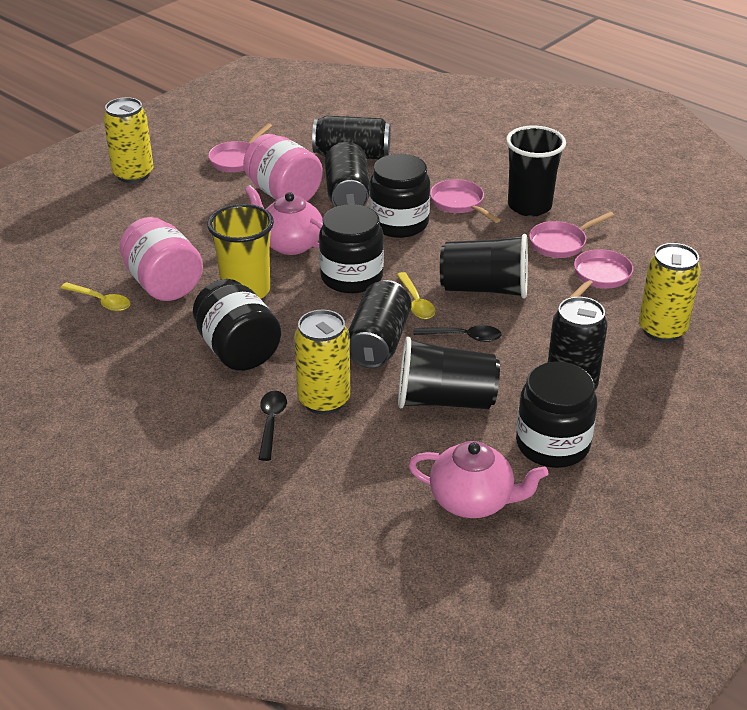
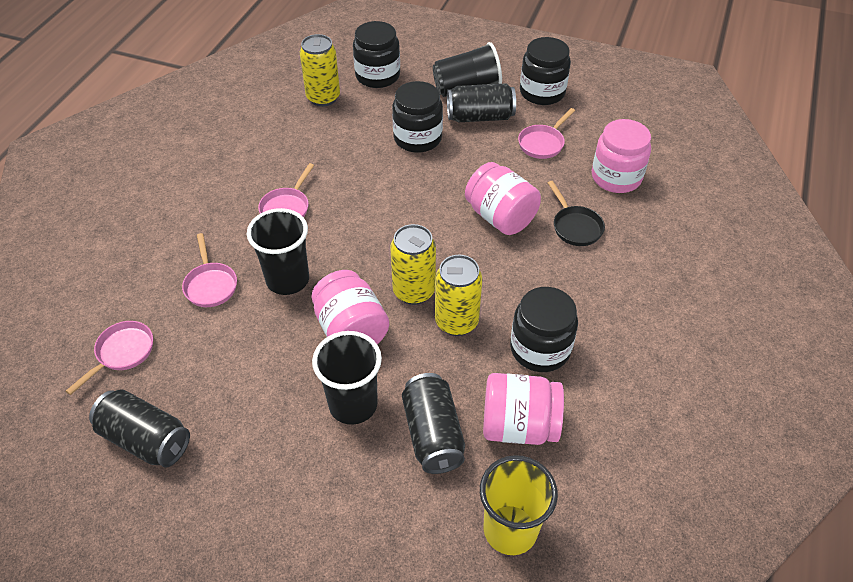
black can: 4 -> 3
black pan: 0 -> 1
black spoon: 2 -> 0
pink jar: 2 -> 4
pink teapot: 2 -> 0
yellow spoon: 2 -> 0

